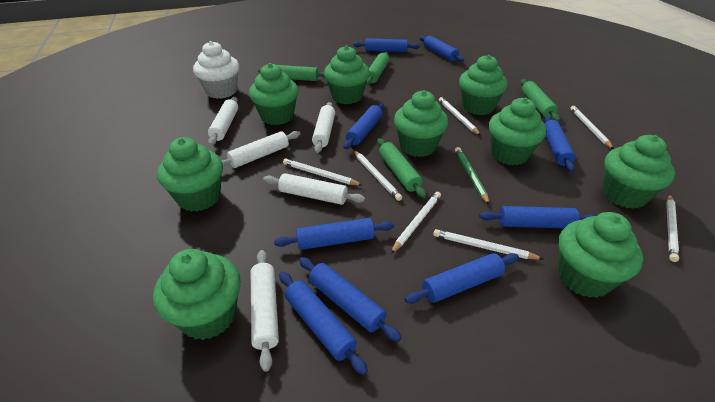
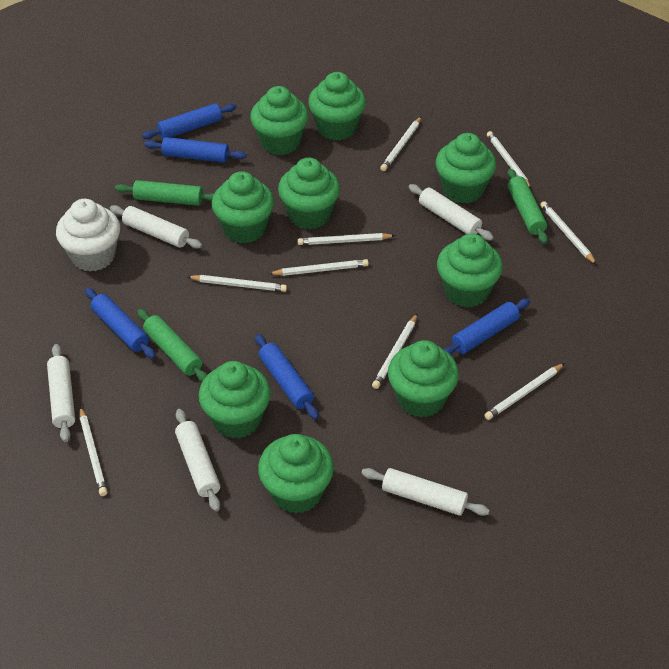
blue rolling pin: 9 -> 5
green pencil: 1 -> 0
green rolling pin: 4 -> 3
white pencil: 7 -> 9

